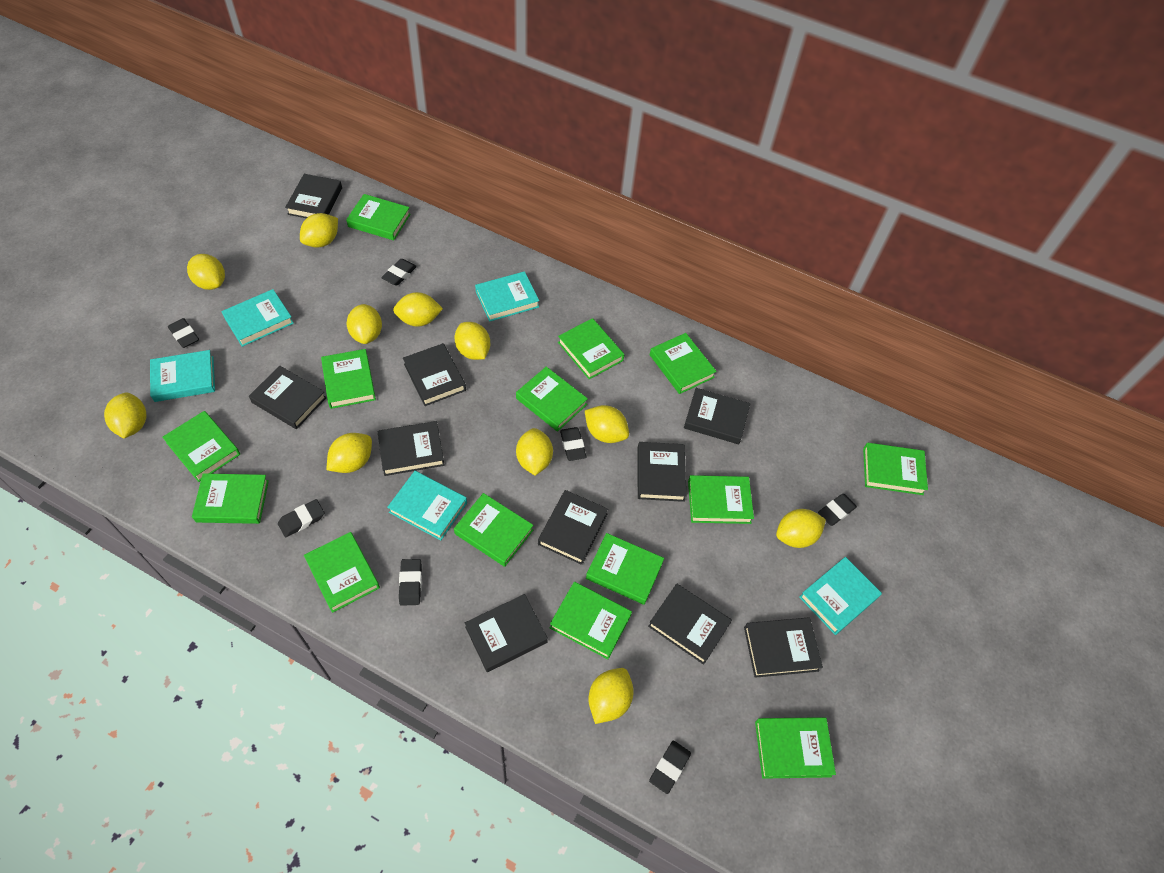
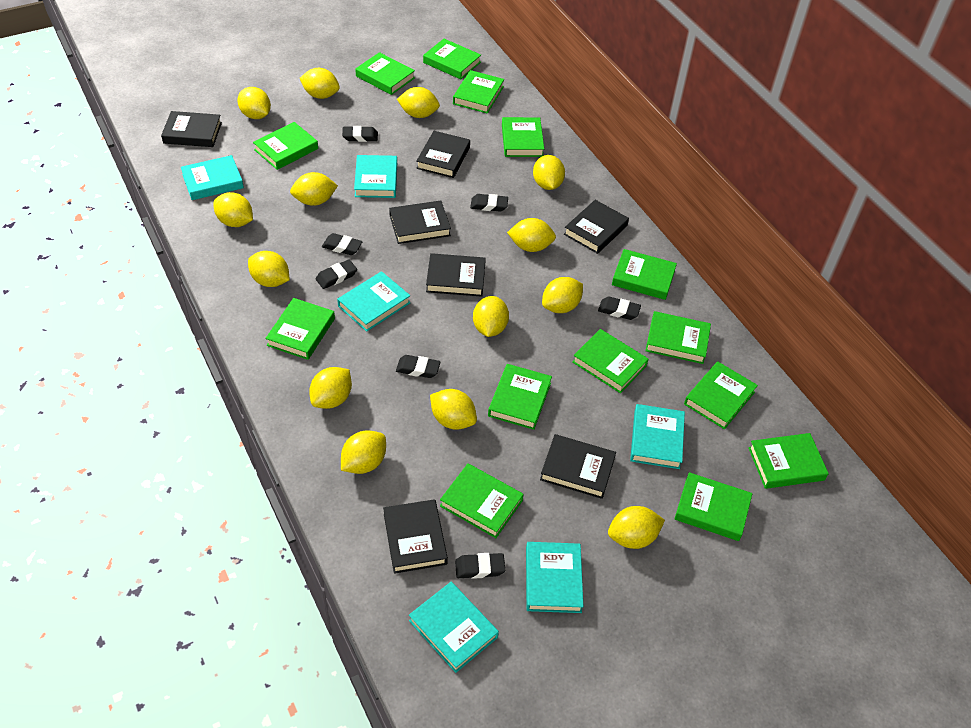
black book: 10 -> 7
turquoise book: 5 -> 6
yellow lemon: 11 -> 14

